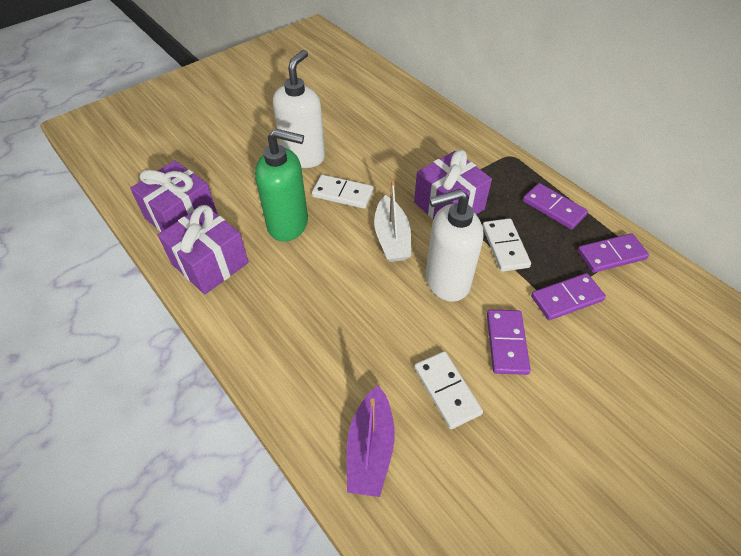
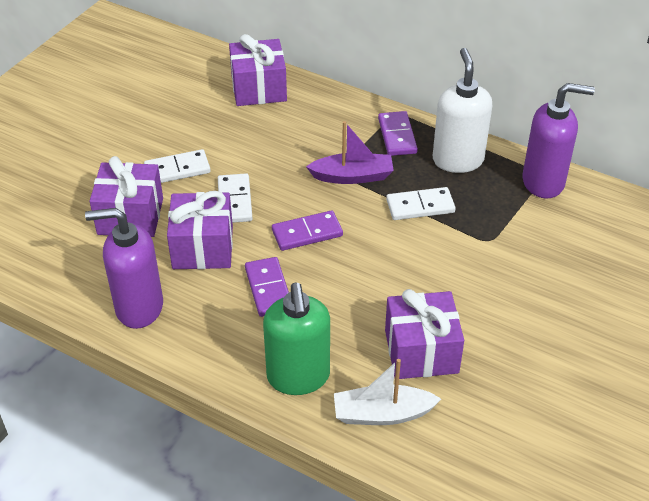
purple domino: 4 -> 3
purple gift: 3 -> 4
purple soap dispenser: 0 -> 2
white soap dispenser: 2 -> 1

